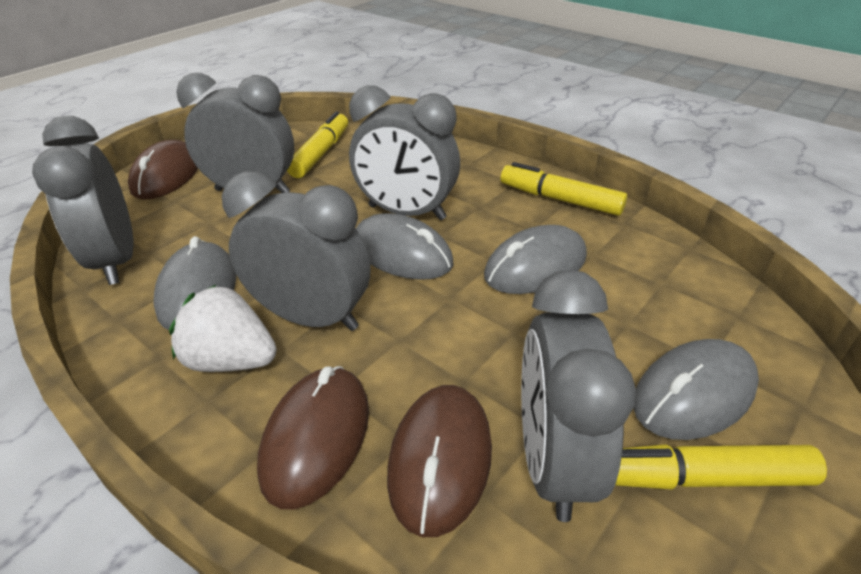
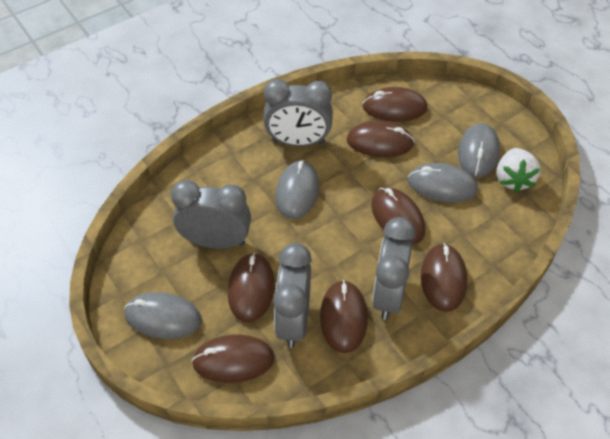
brown mouse: 3 -> 7
grey clock: 5 -> 4
yellow marker: 3 -> 0

